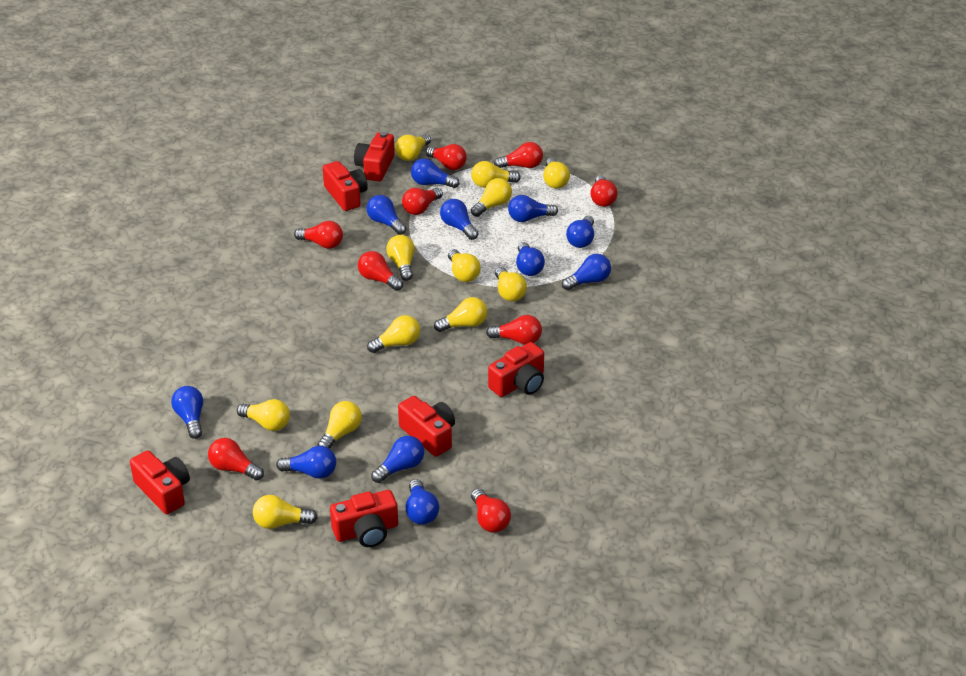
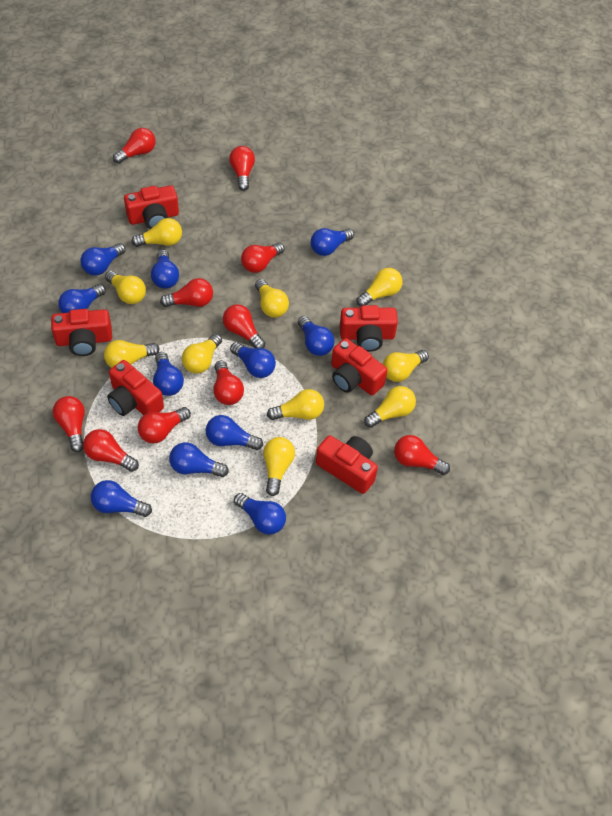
red light bulb: 9 -> 10
yellow light bulb: 12 -> 10

